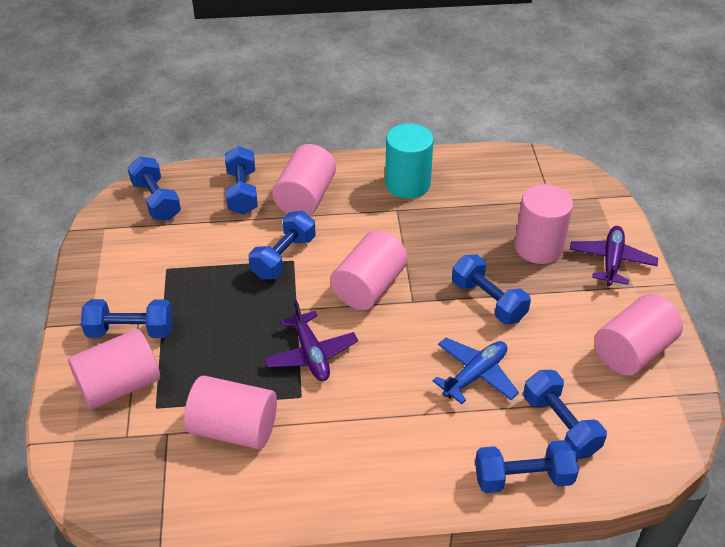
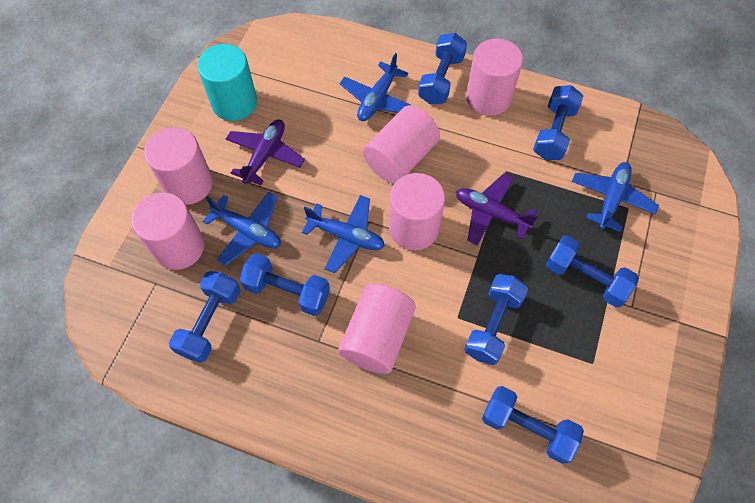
blue plane: 1 -> 4

